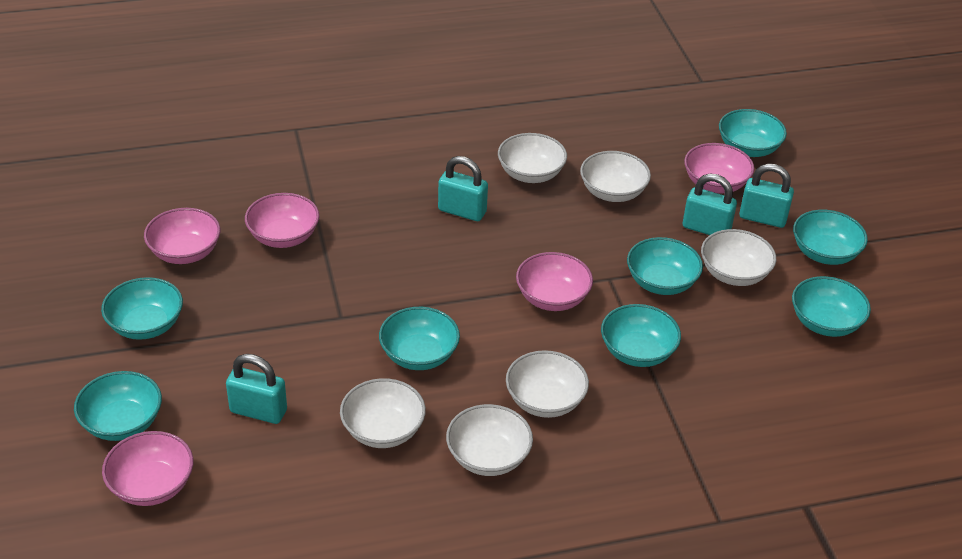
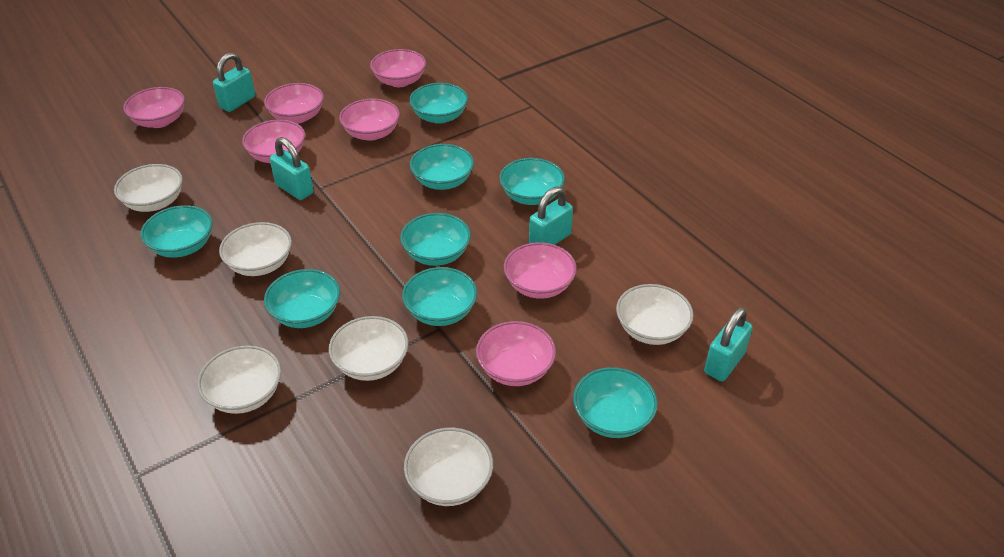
pink bowl: 5 -> 7

